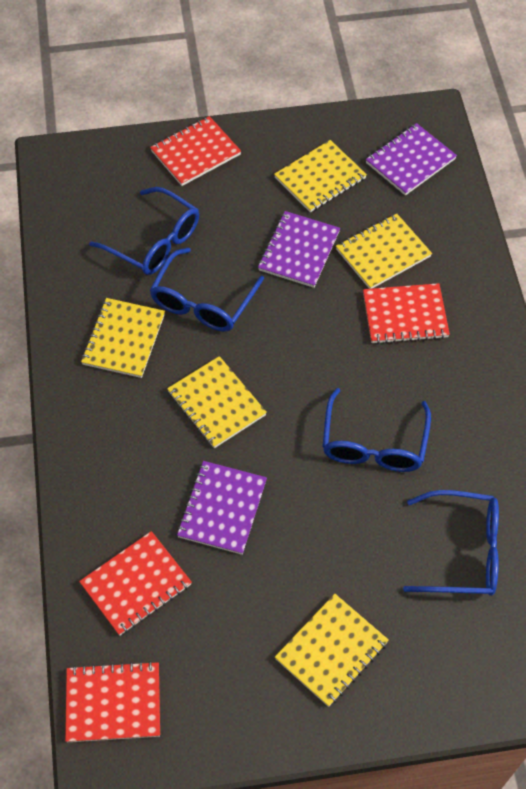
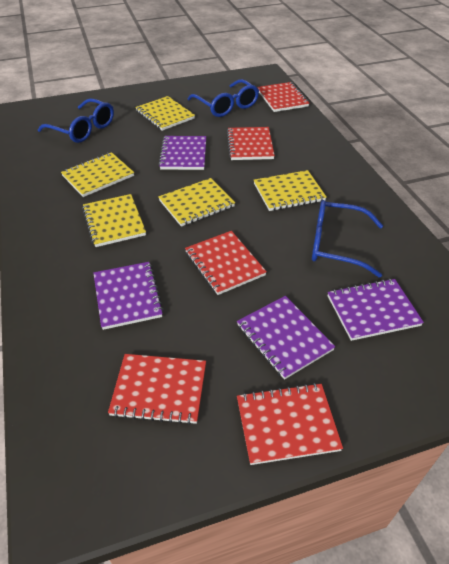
blue glasses: 4 -> 3
purple notebook: 3 -> 4
red notebook: 4 -> 5

